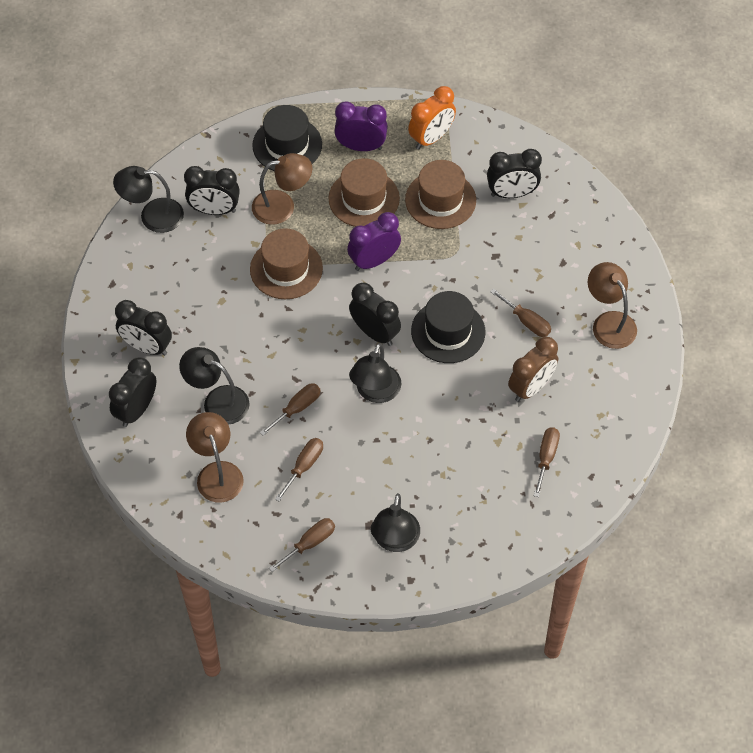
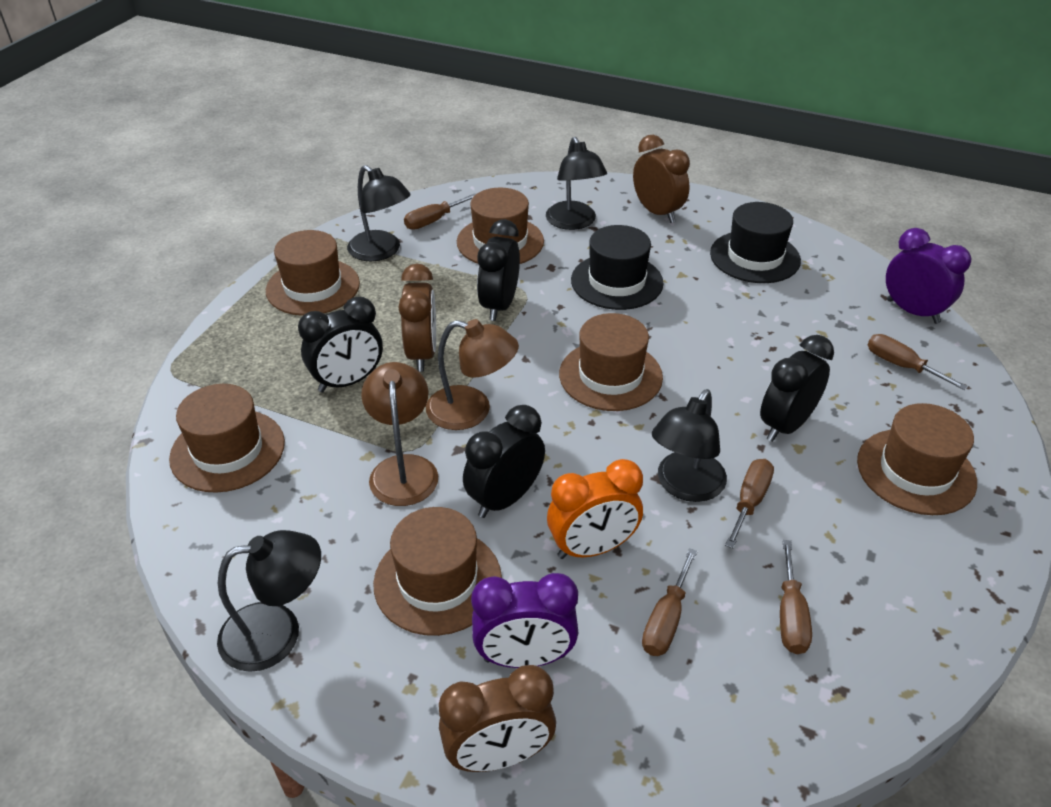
black clock: 5 -> 4
brown clock: 1 -> 3
brown hat: 3 -> 6
brown lamp: 3 -> 2

